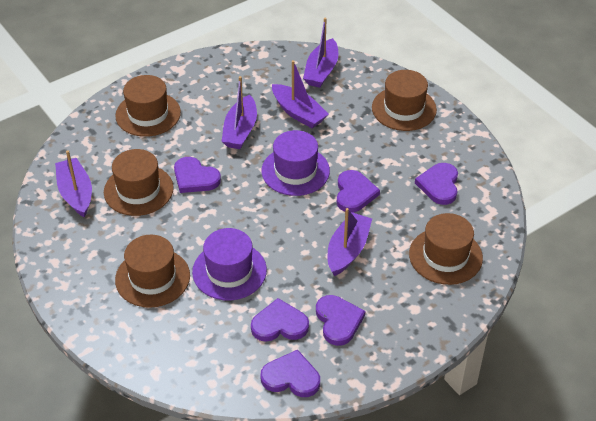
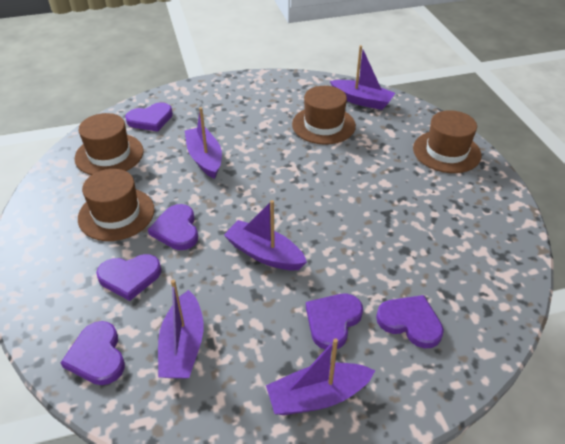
brown hat: 5 -> 4
purple hat: 2 -> 0

